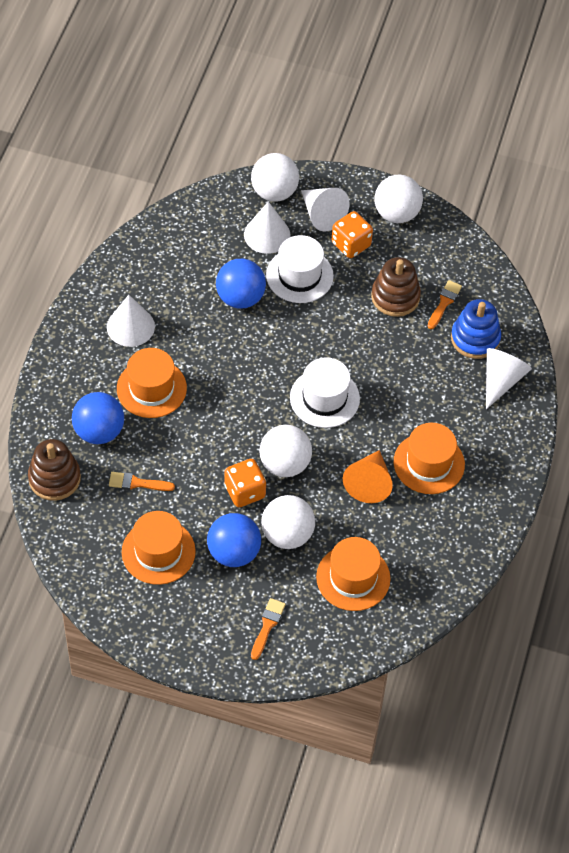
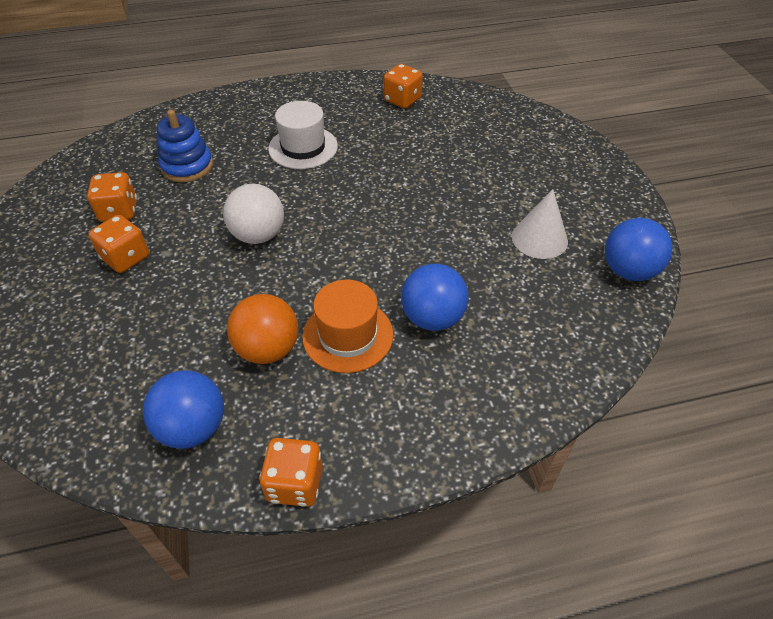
brown stacking toy: 2 -> 0
orange ball: 0 -> 1
orange brush: 3 -> 0
orange cone: 1 -> 0
orange dice: 2 -> 4
orange hat: 4 -> 1
white ball: 4 -> 1
white cone: 4 -> 1
white hat: 2 -> 1

